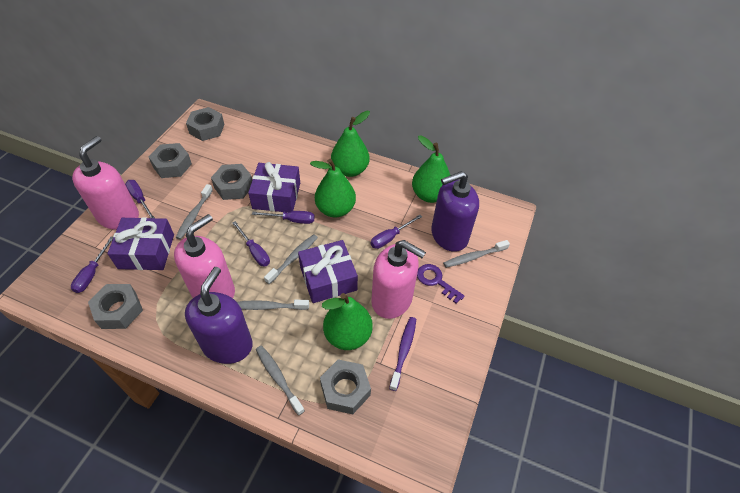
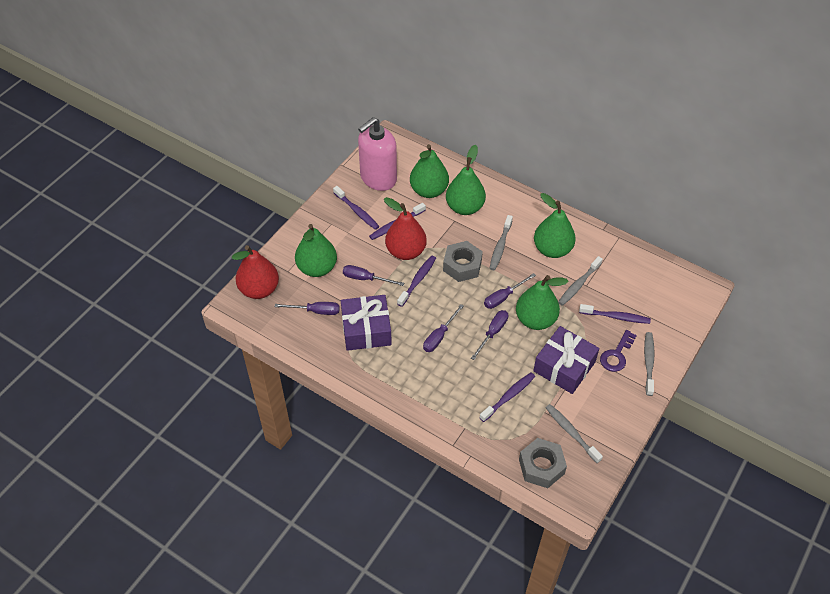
green pear: 4 -> 5
grey nut: 5 -> 2
grey toothbrush: 5 -> 4
pink soap dispenser: 3 -> 1
purple gift: 3 -> 2
purple soap dispenser: 2 -> 0
purple toothbrush: 1 -> 5
red pear: 0 -> 2

